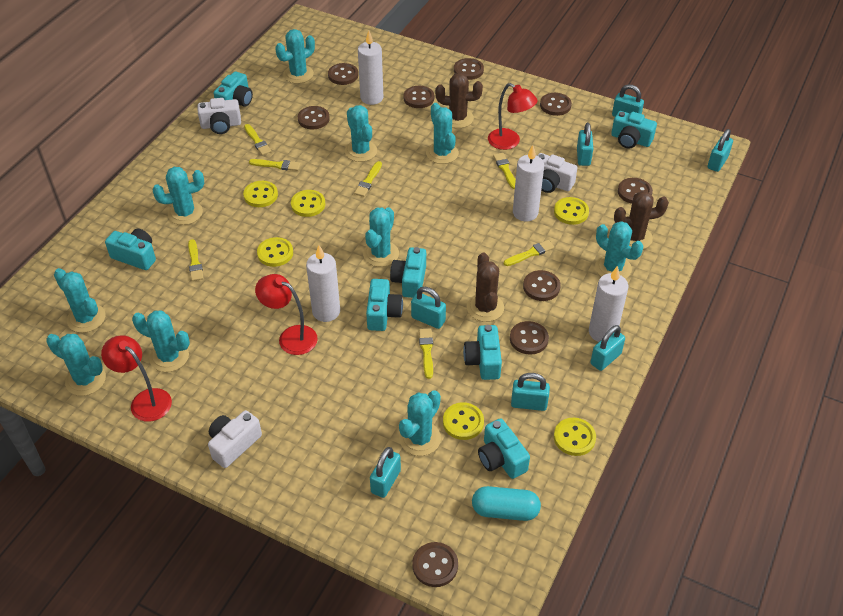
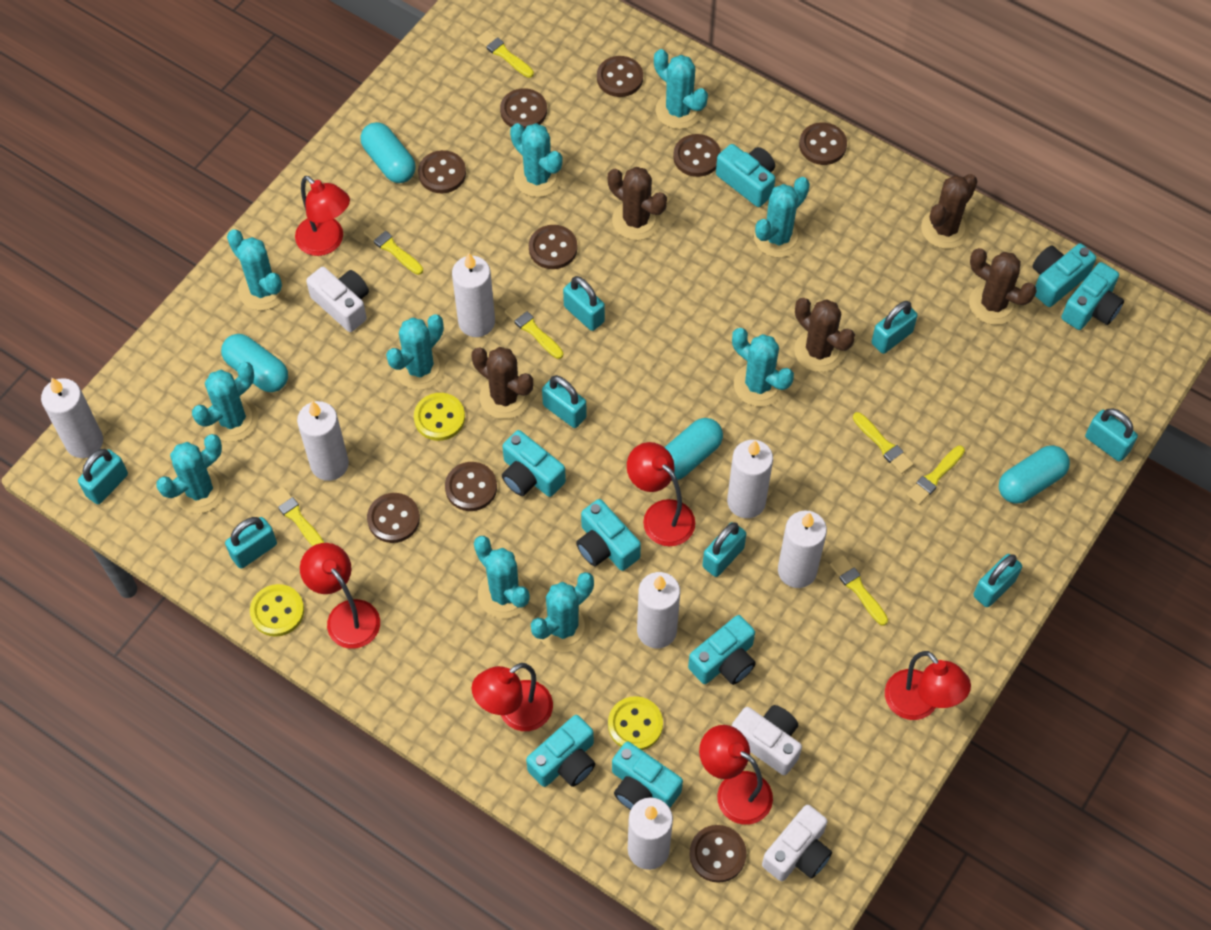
brown cactus: 3 -> 5
red lamp: 3 -> 6
turquoise camera: 7 -> 8
turquoise capsule: 1 -> 4
turquoise padlock: 7 -> 8
white candle: 4 -> 7
yellow button: 6 -> 3

